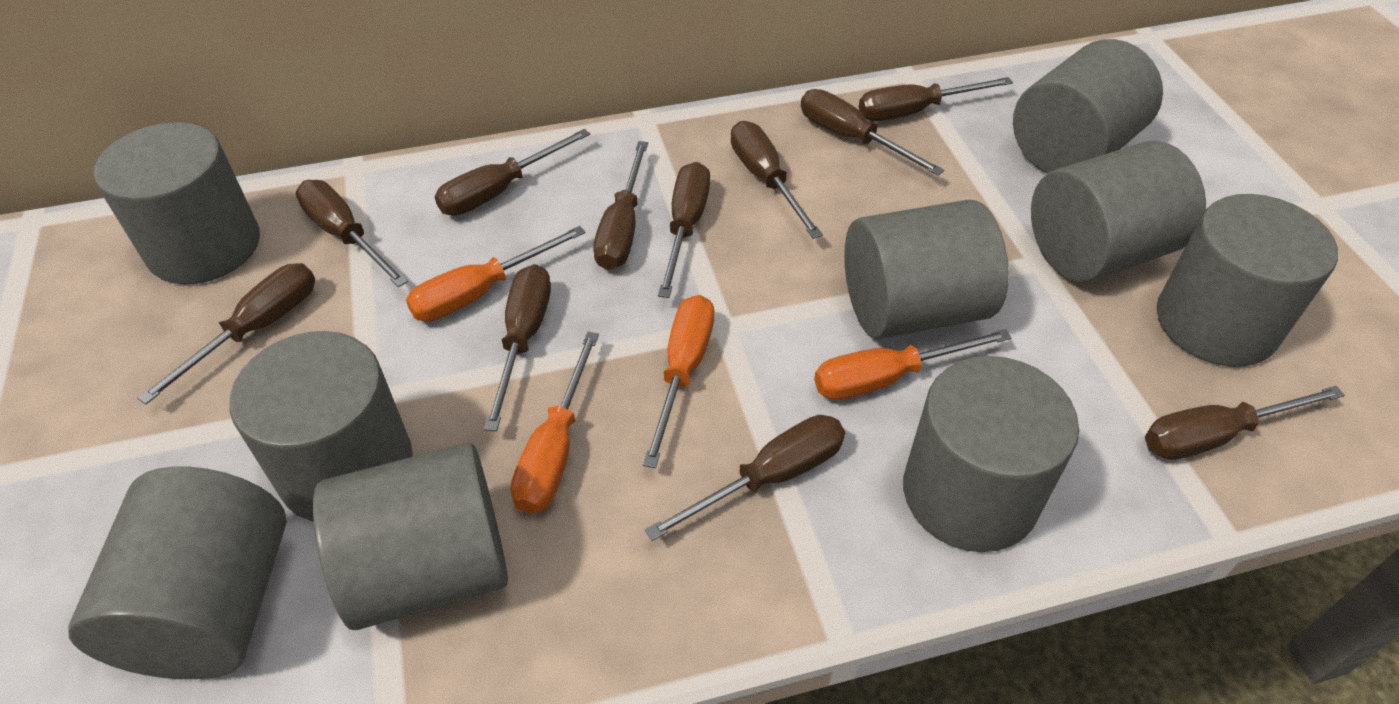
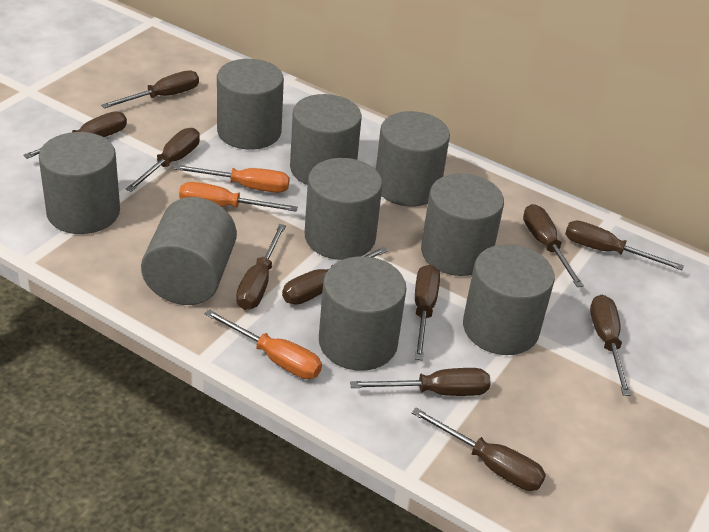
orange screwdriver: 4 -> 3

